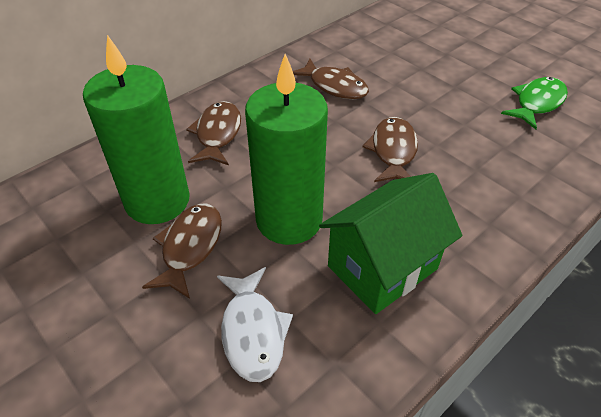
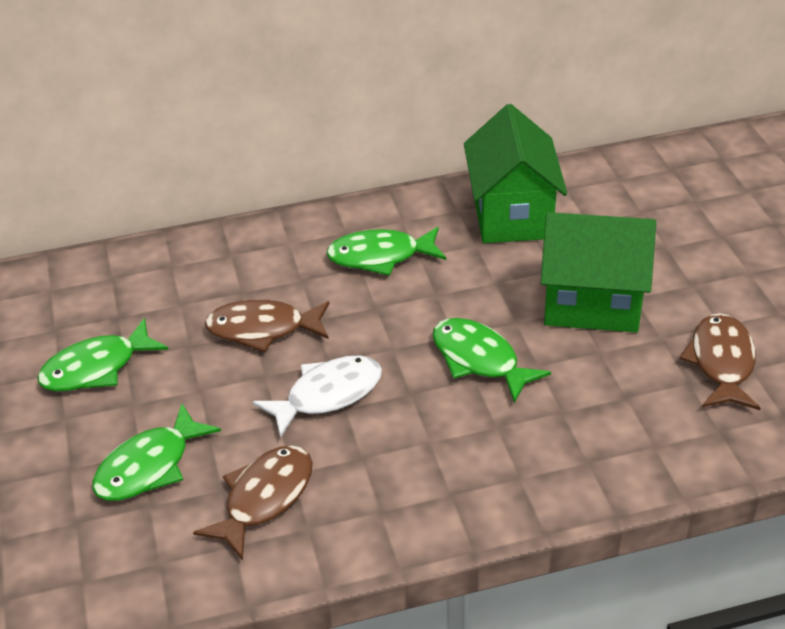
brown fish: 4 -> 3
green candle: 2 -> 0
green fish: 1 -> 4
green house: 1 -> 2

